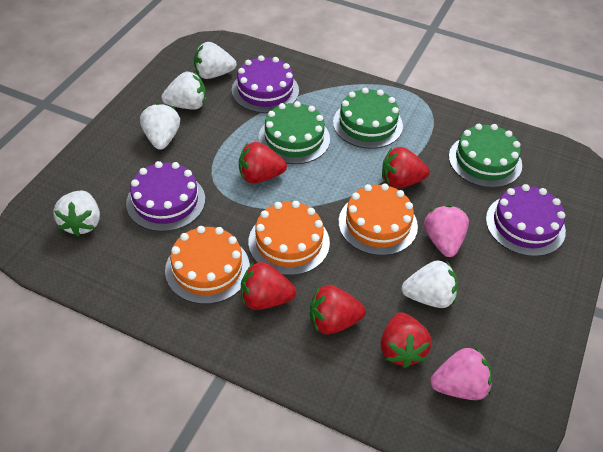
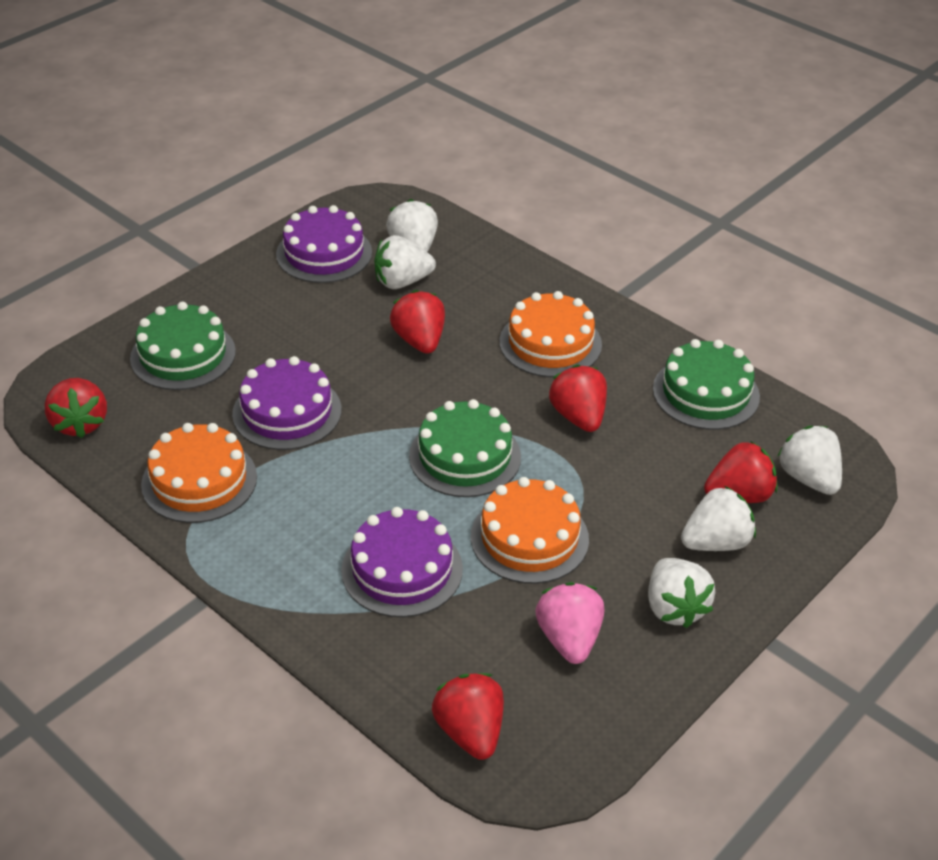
pink strawberry: 2 -> 1

